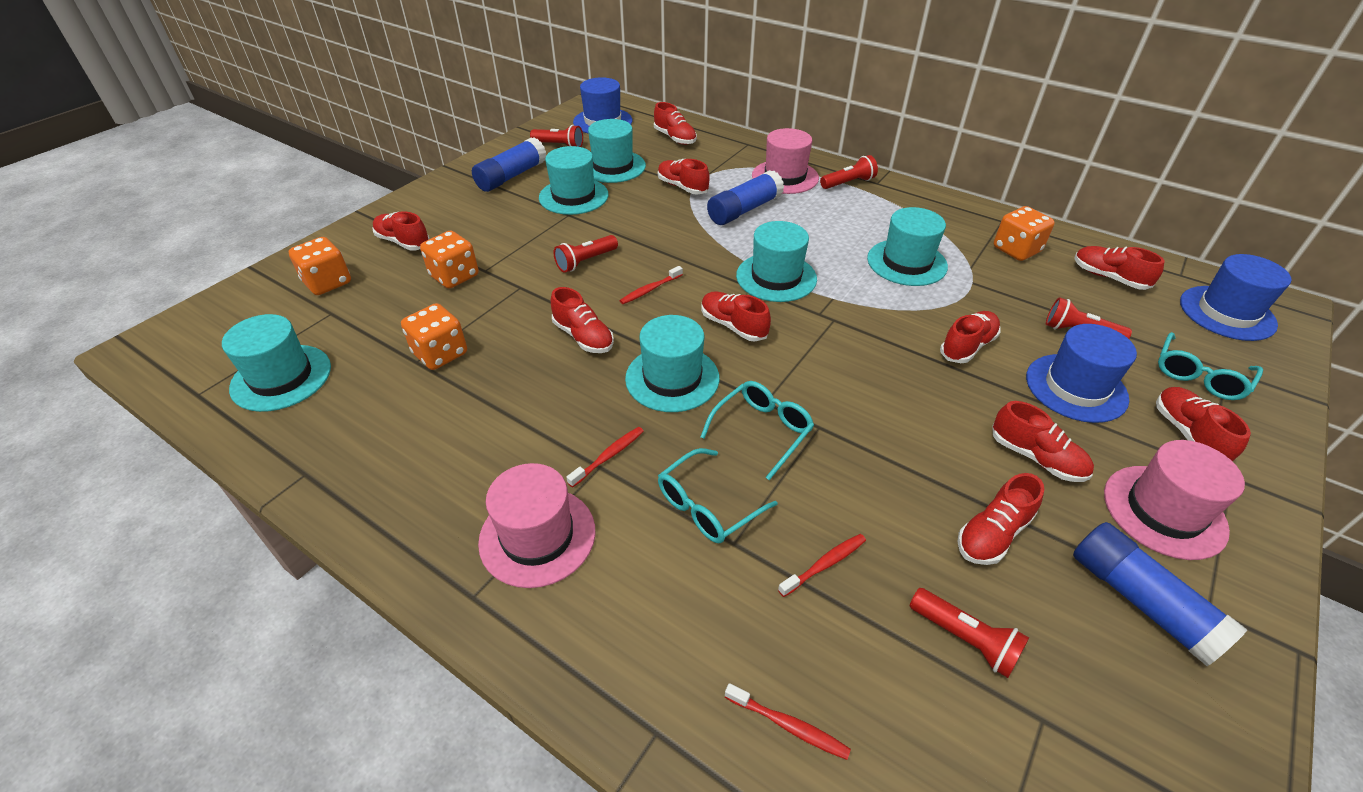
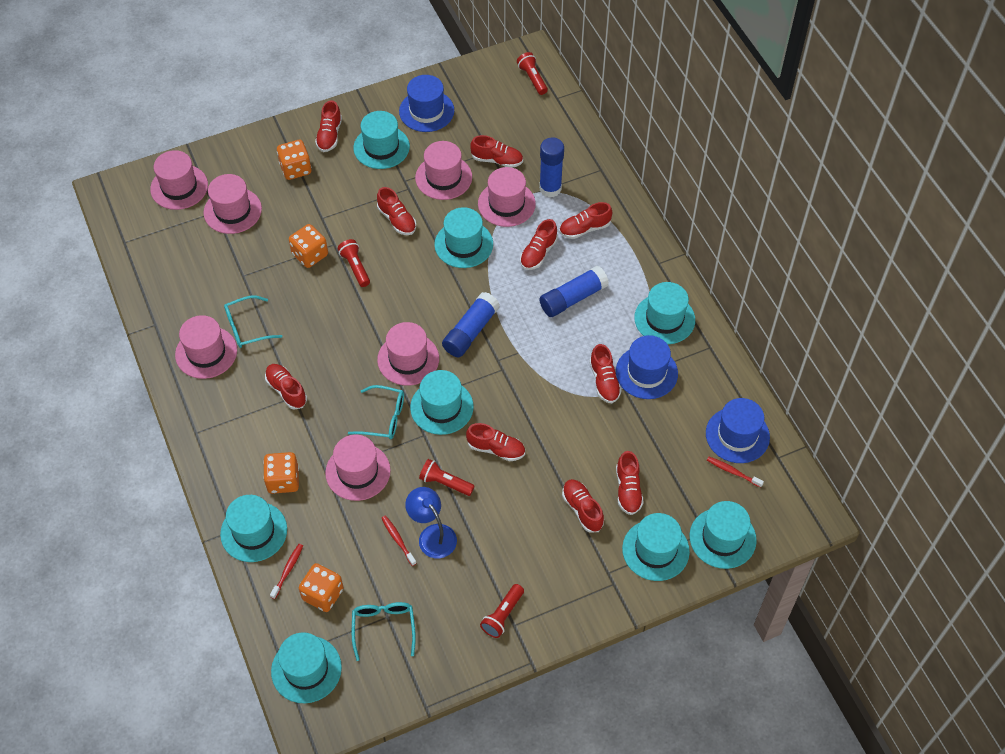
blue lamp: 0 -> 1
pink hat: 3 -> 7
red flashlight: 5 -> 4
red toothbrush: 4 -> 3
turquoise hat: 6 -> 8

